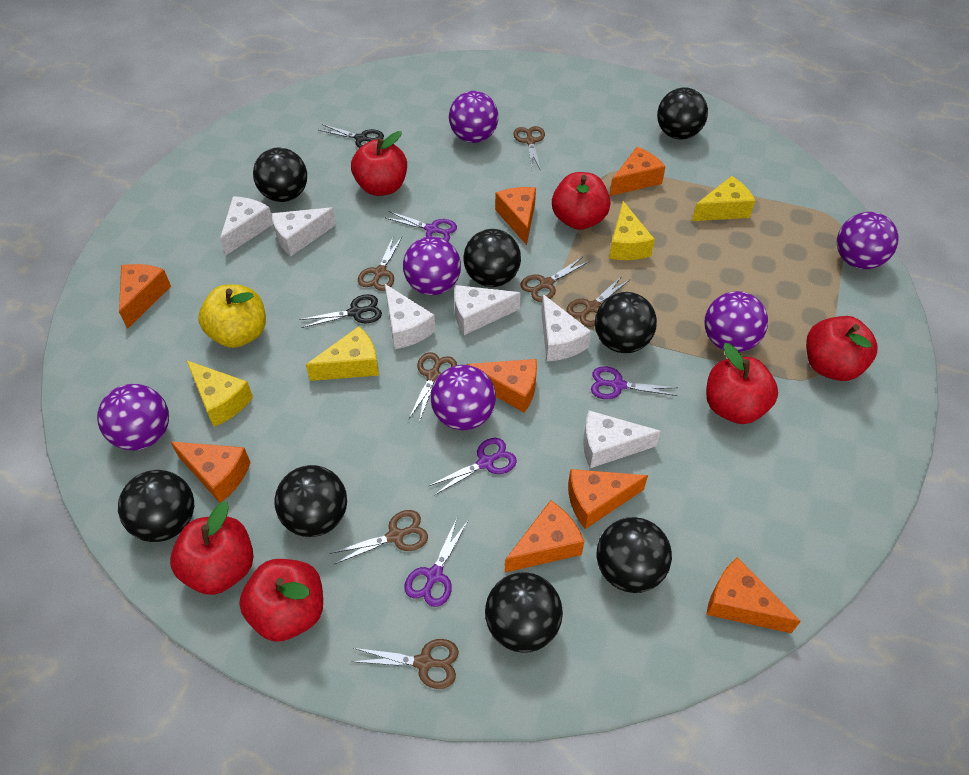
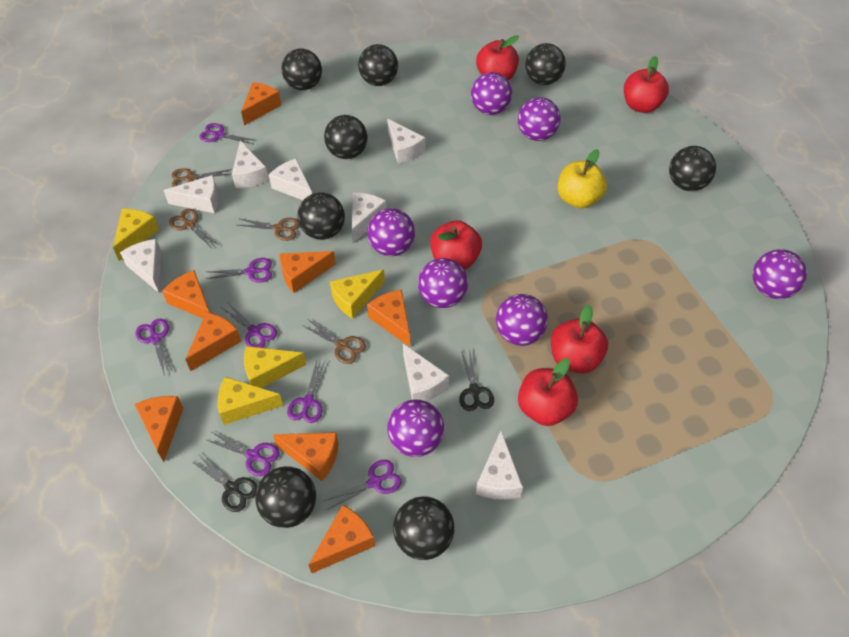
brown scissors: 7 -> 4
purple ball: 6 -> 7
purple scissors: 4 -> 7
red apple: 6 -> 5
white cheese: 6 -> 8

